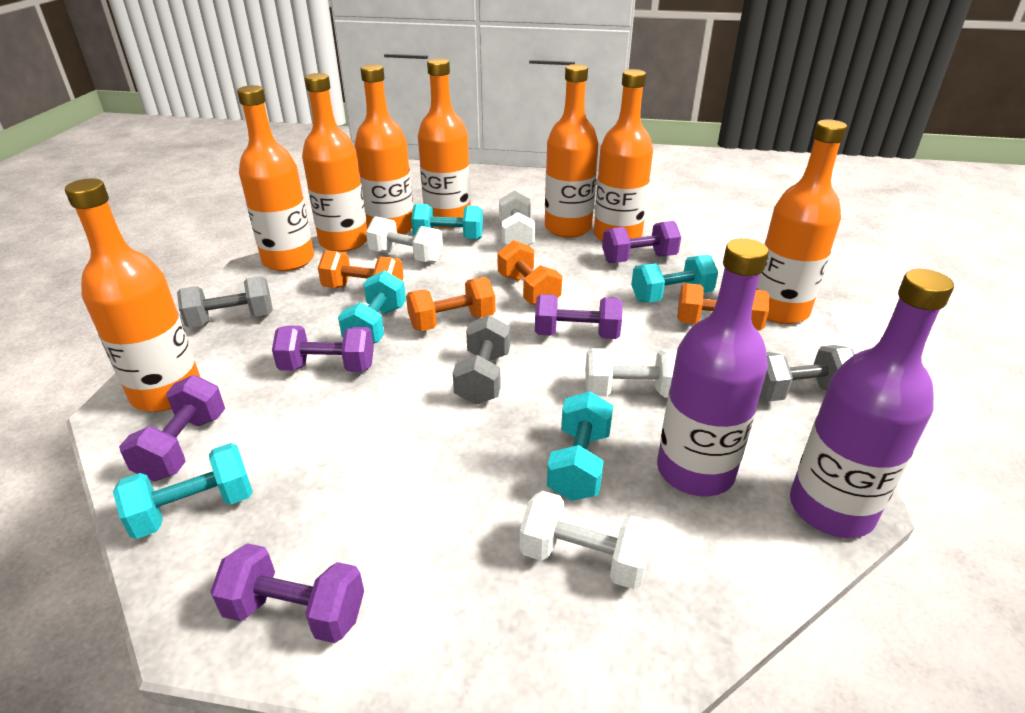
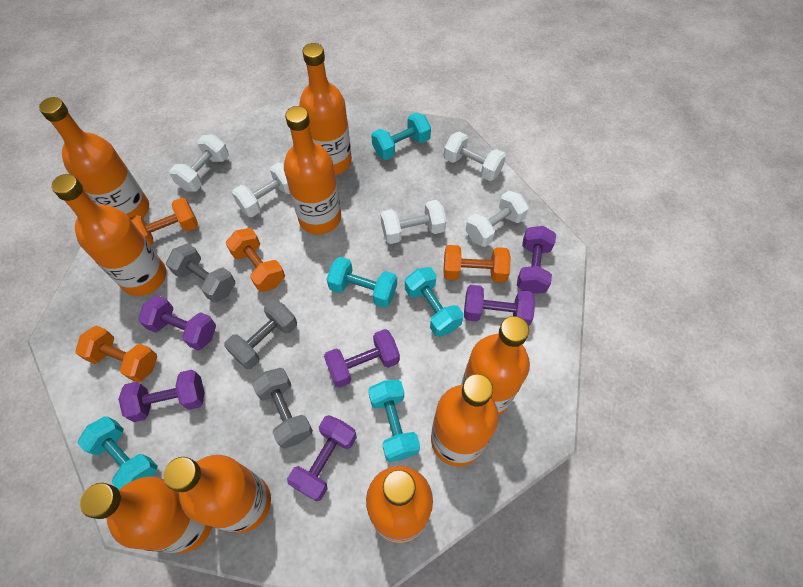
orange bottle: 8 -> 9
purple bottle: 2 -> 0
purple dumbbell: 5 -> 6
white dumbbell: 4 -> 5

